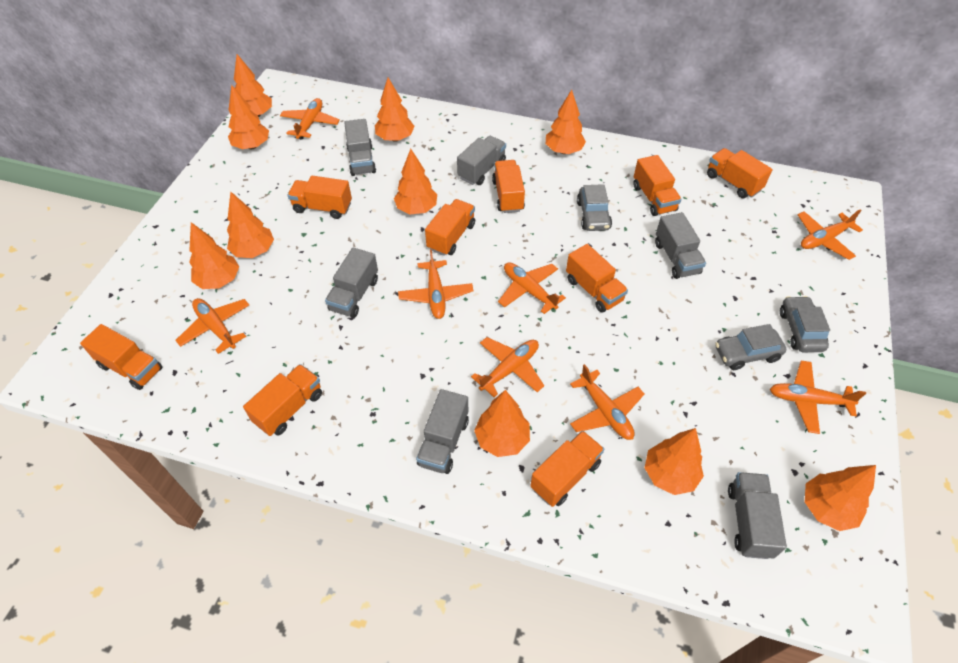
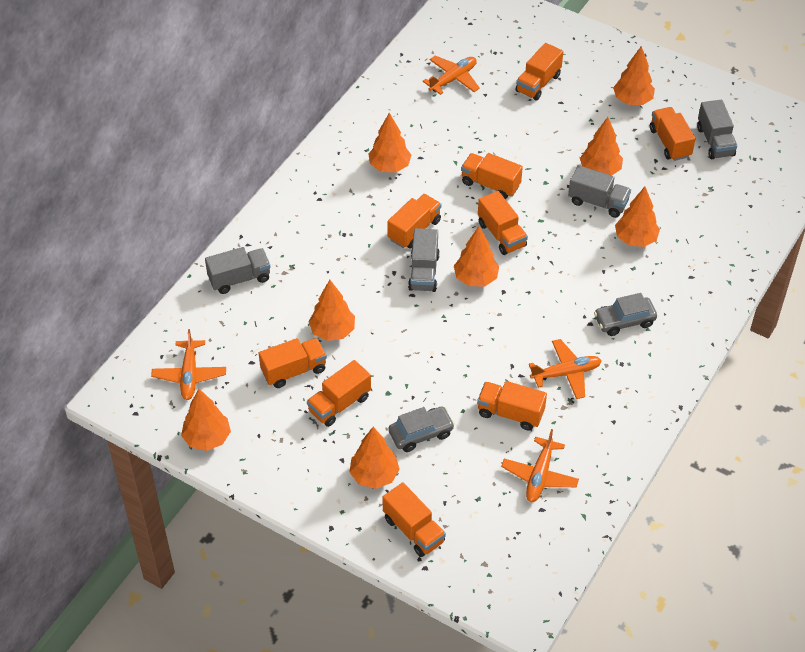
grey car: 3 -> 2
grey truck: 6 -> 4
orange plane: 8 -> 4
orange tree: 10 -> 8

